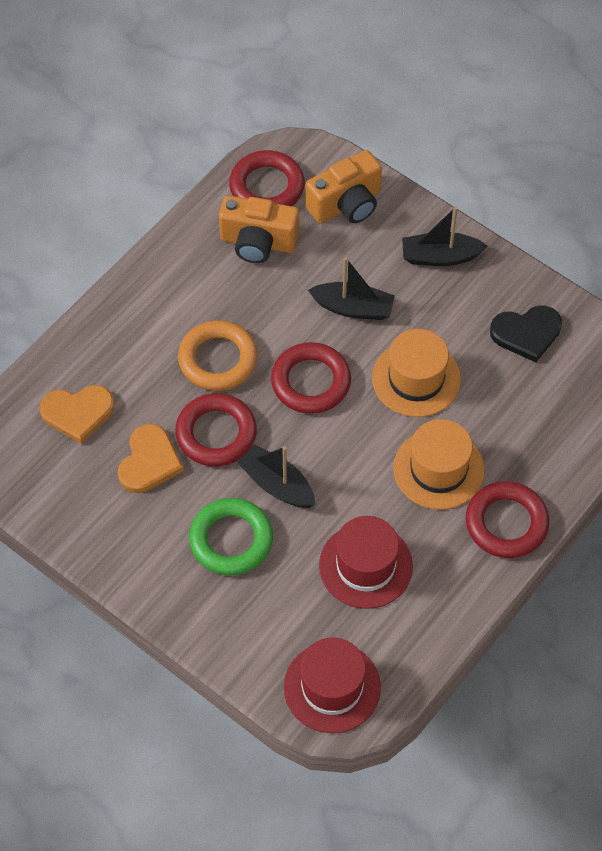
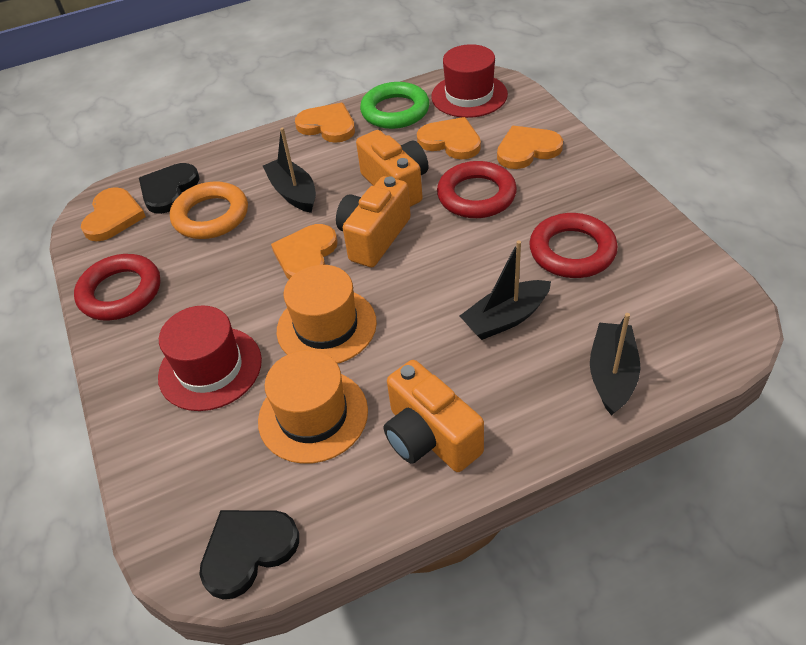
black heart: 1 -> 2
orange camera: 2 -> 3
orange heart: 2 -> 5
red ring: 4 -> 3

